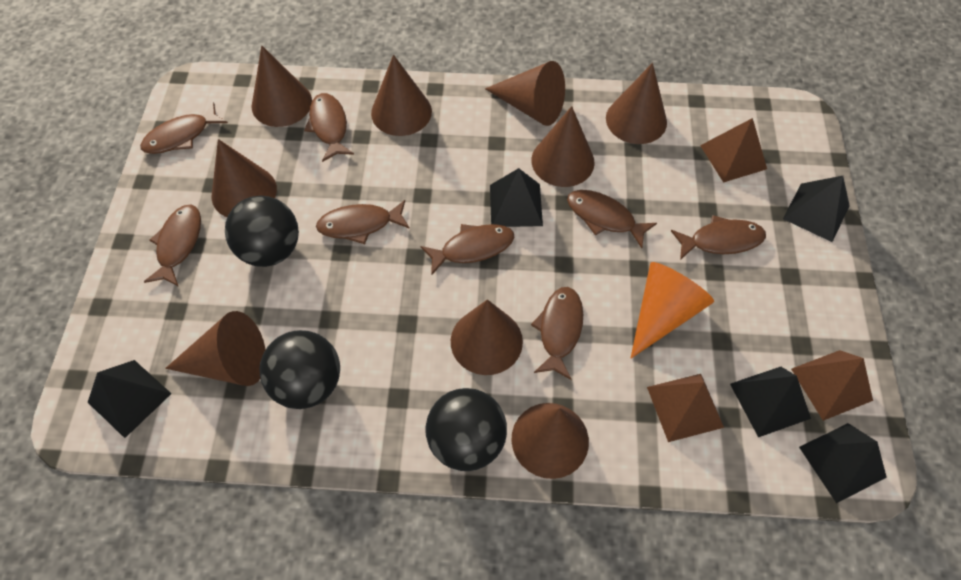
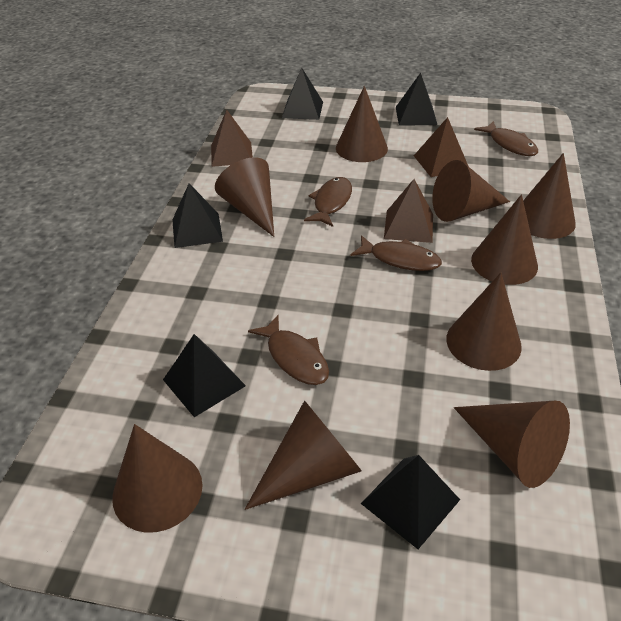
black ball: 3 -> 0
brown fish: 8 -> 4
orange cone: 1 -> 0

